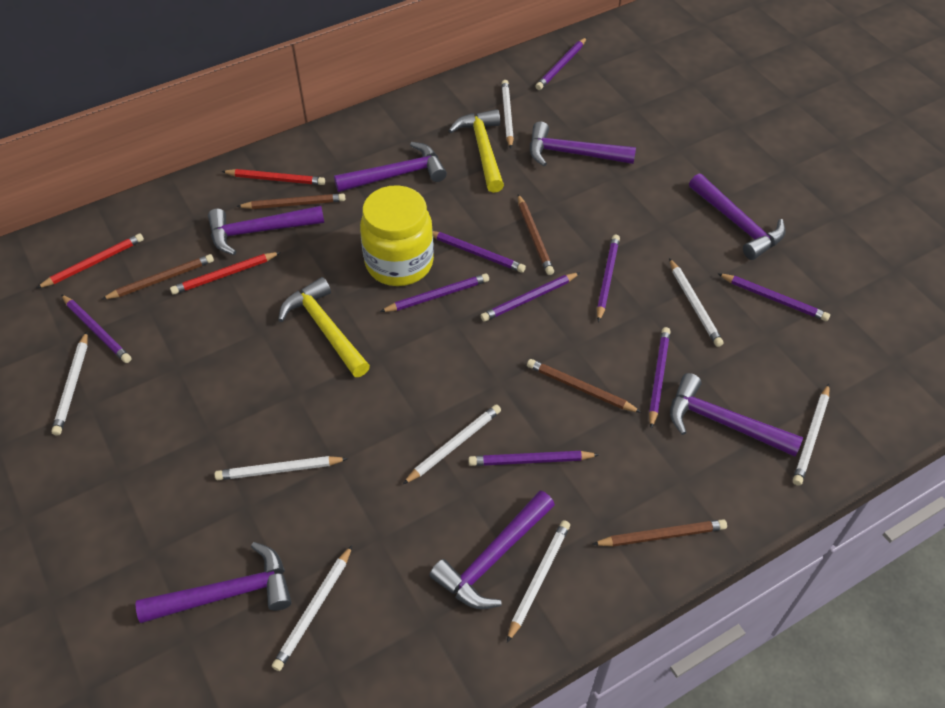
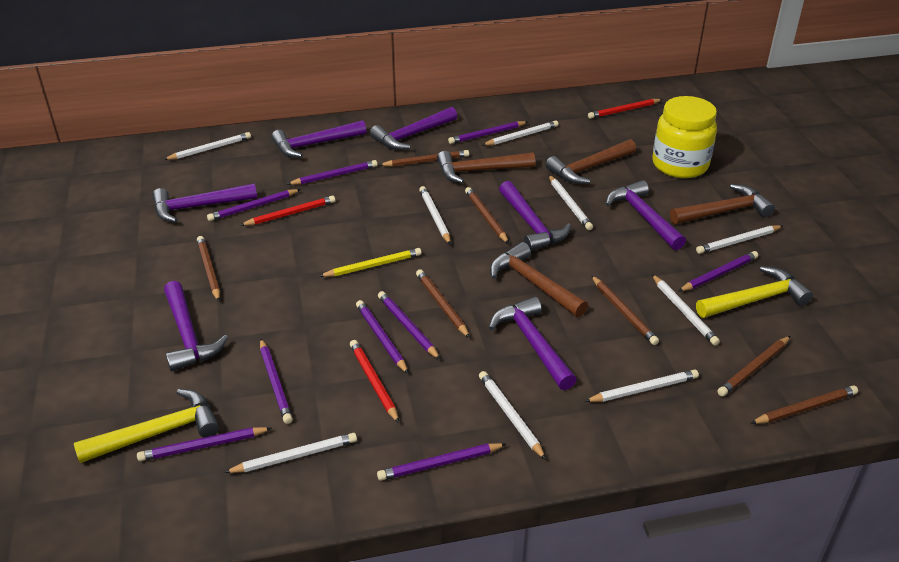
brown hammer: 0 -> 4
brown pencil: 5 -> 7
white pencil: 8 -> 9
yellow pencil: 0 -> 1

